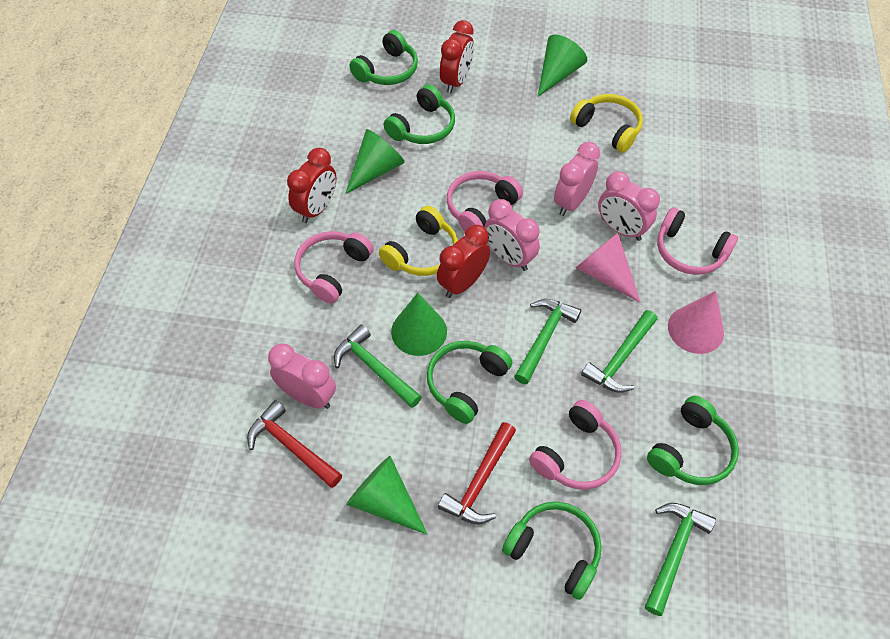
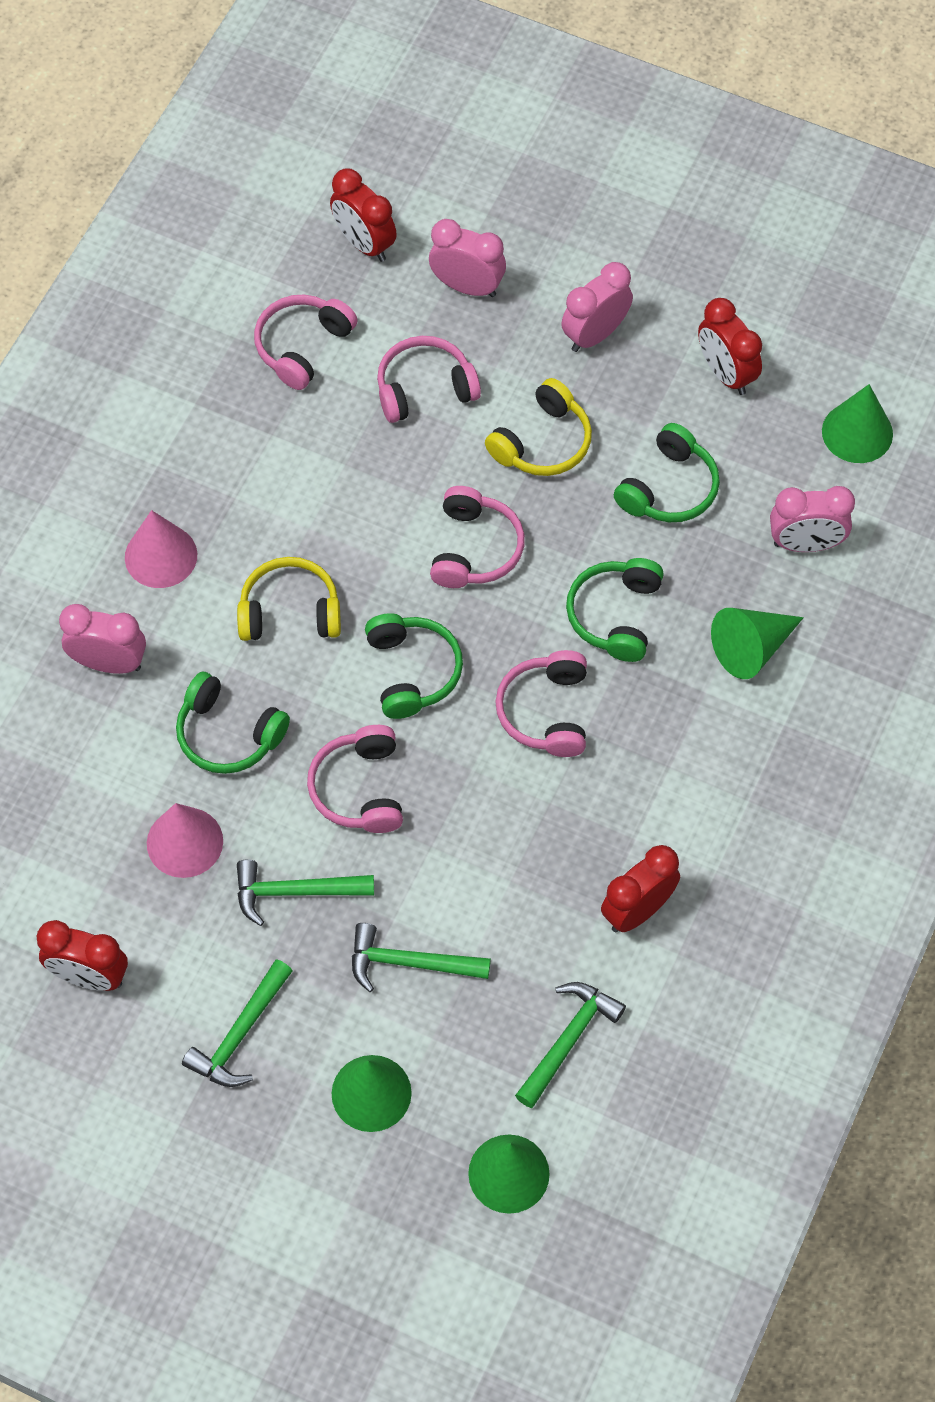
green headphones: 5 -> 4
pink headphones: 4 -> 5
red clock: 3 -> 4
red hammer: 2 -> 0

